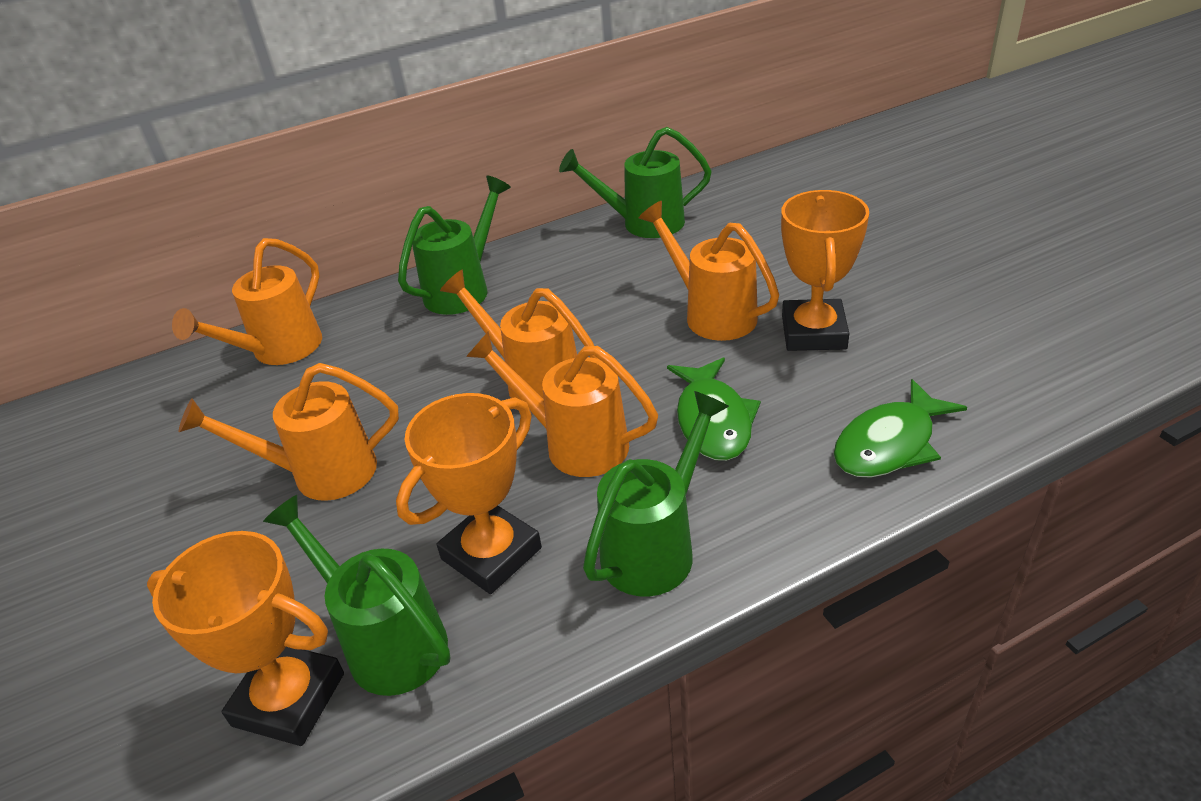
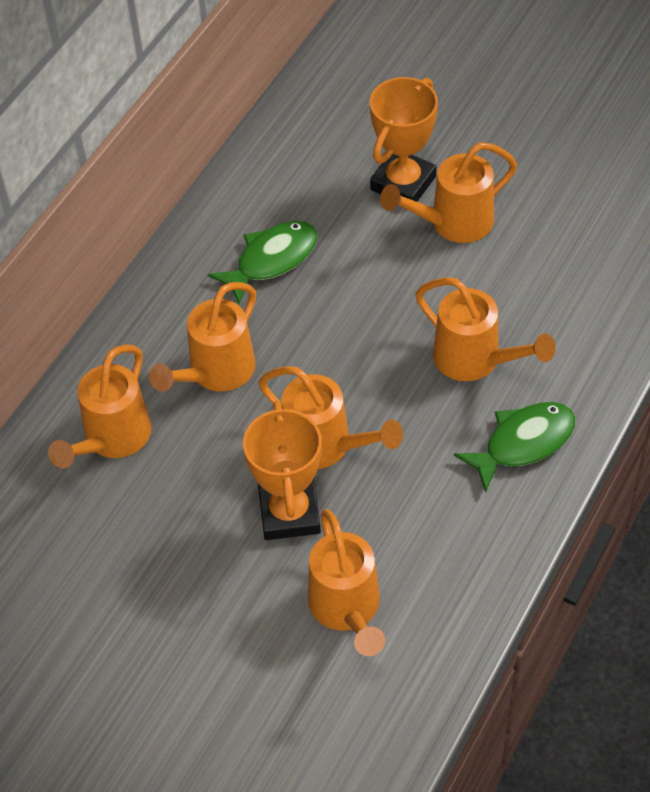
green watering can: 4 -> 0
orange trophy: 3 -> 2
orange watering can: 5 -> 6

